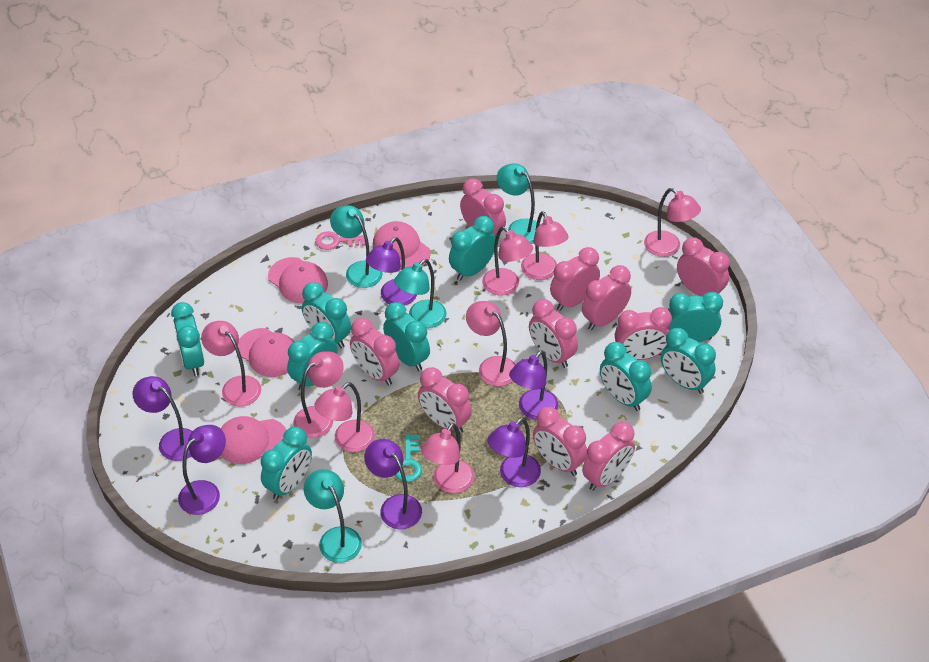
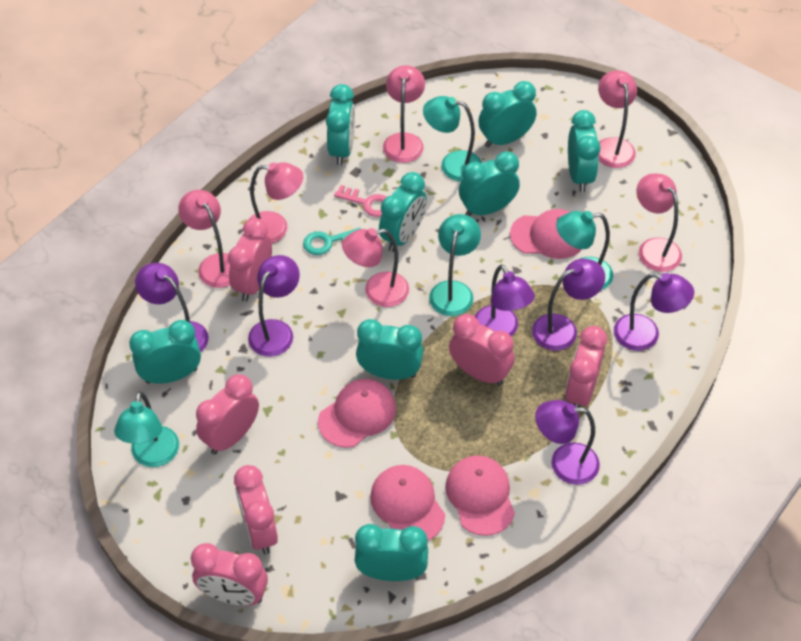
pink clock: 10 -> 6
pink lamp: 8 -> 6
turquoise clock: 9 -> 8

